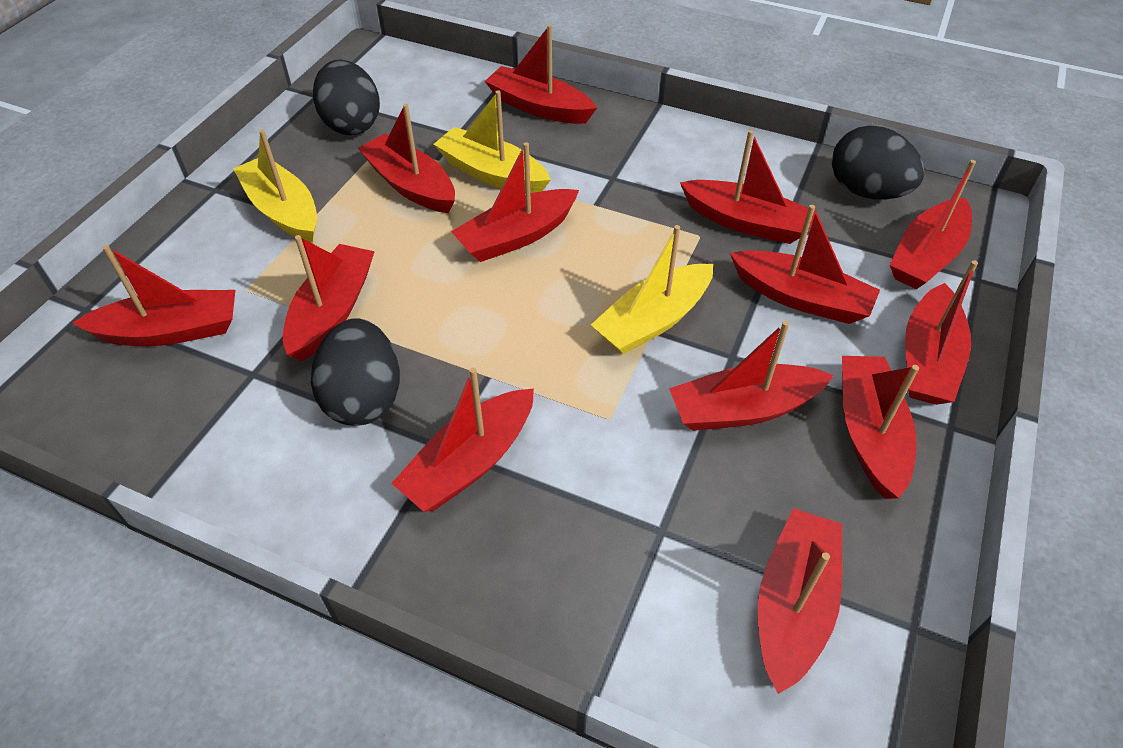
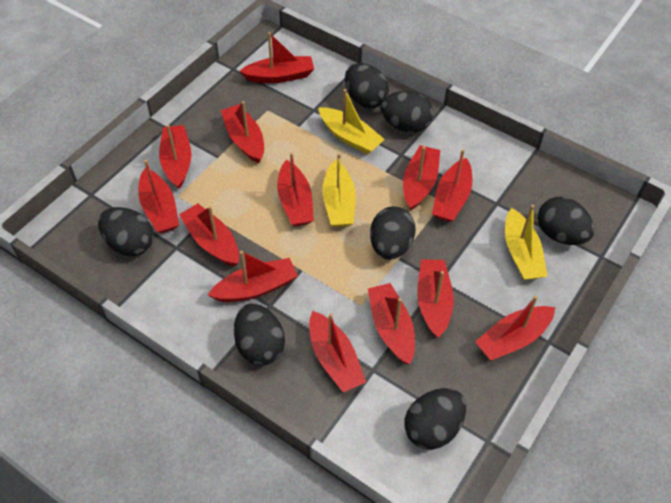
black egg: 3 -> 7

